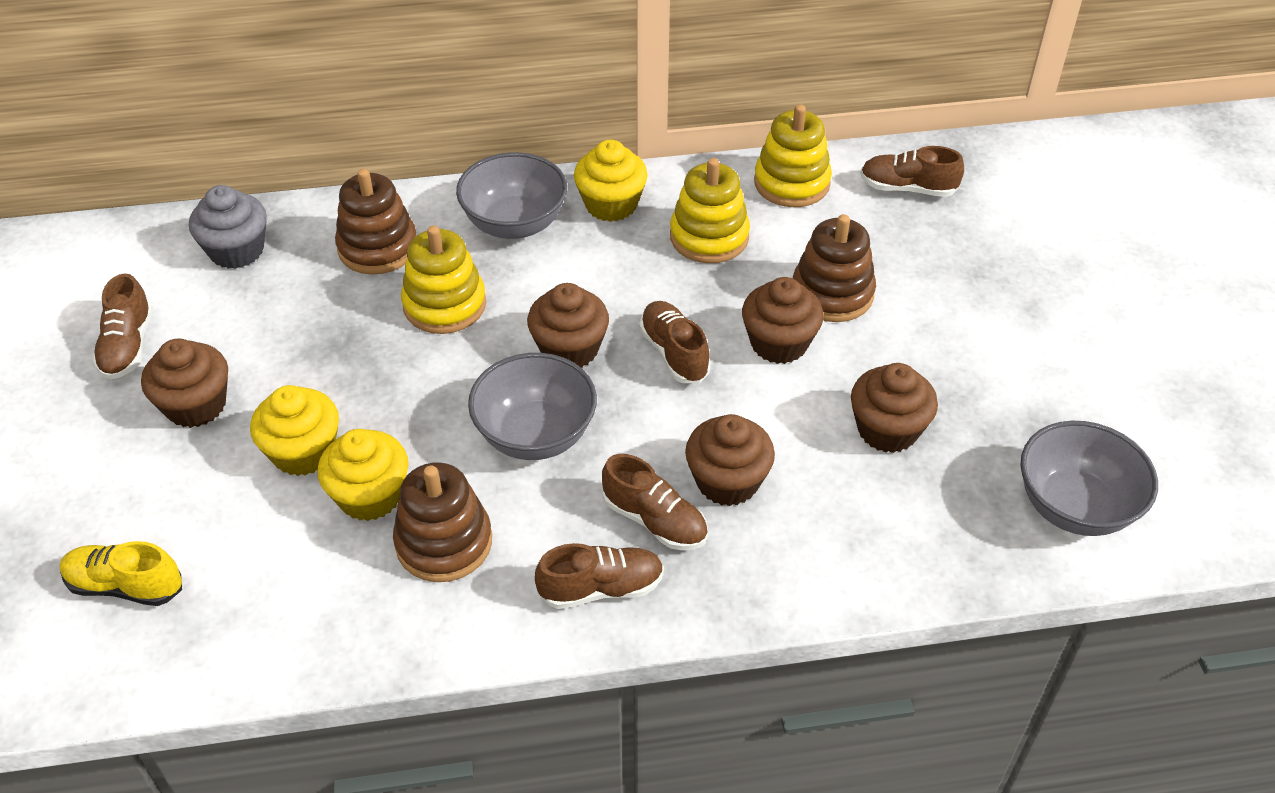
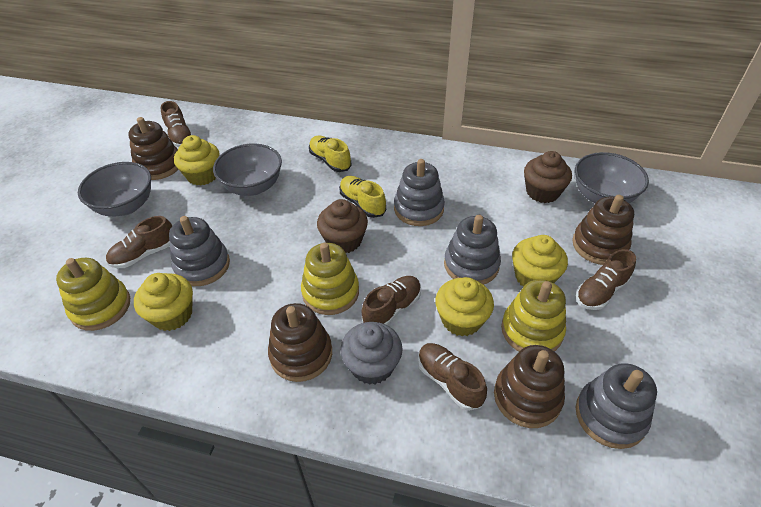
brown cupcake: 5 -> 2
brown stacking toy: 3 -> 4
grey stacking toy: 0 -> 4
yellow cupcake: 3 -> 4
yellow shoe: 1 -> 2

